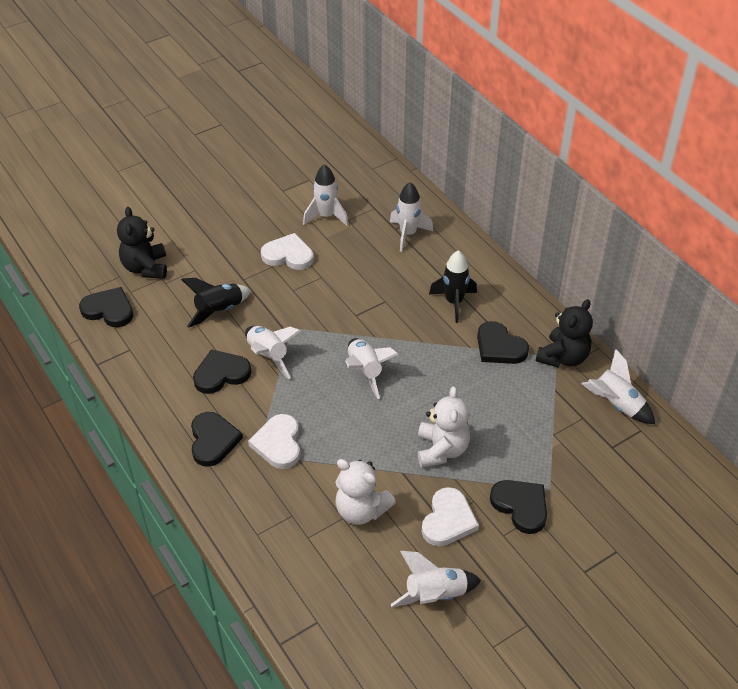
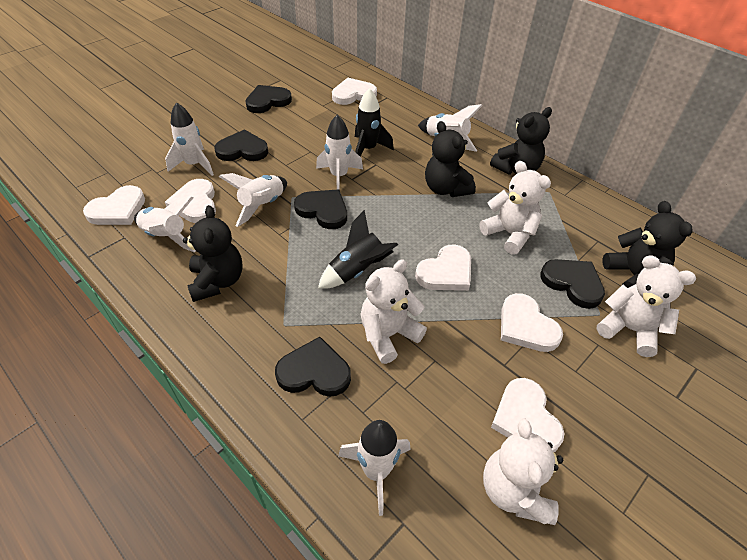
black teddy bear: 2 -> 4
white heart: 3 -> 6
white teddy bear: 2 -> 4

